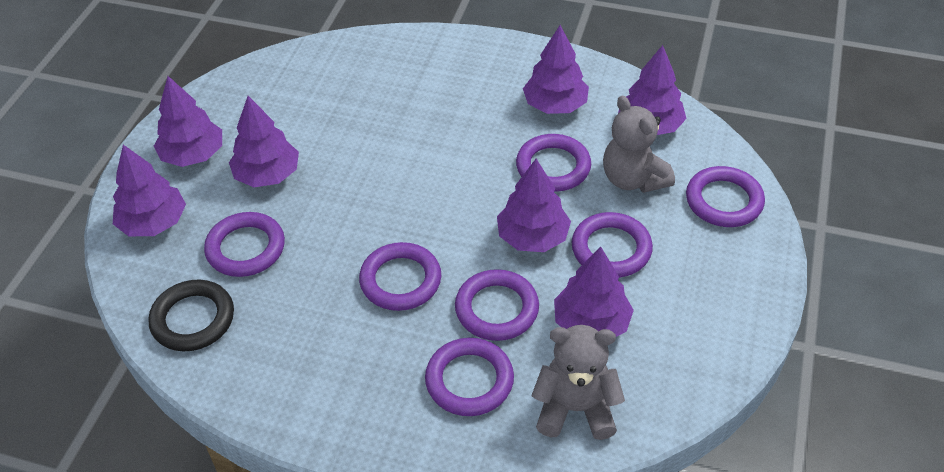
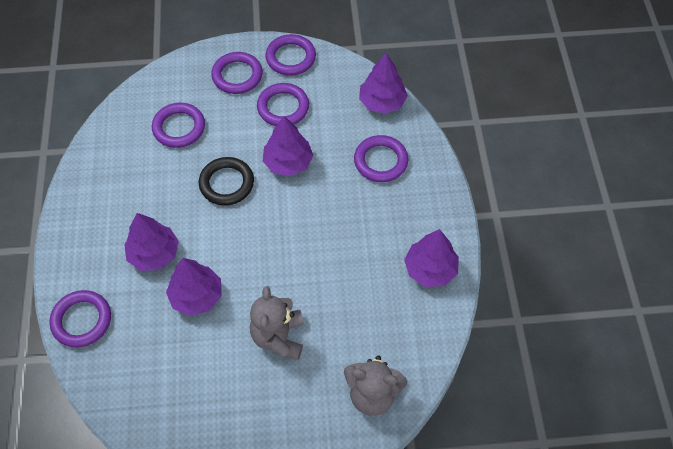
purple ring: 7 -> 6
purple tree: 7 -> 5

